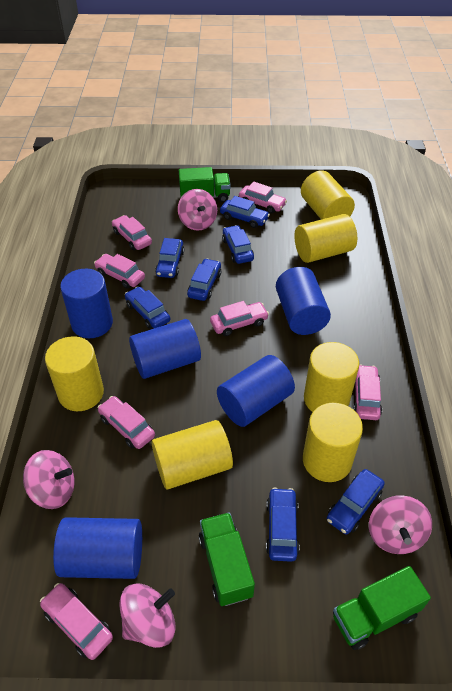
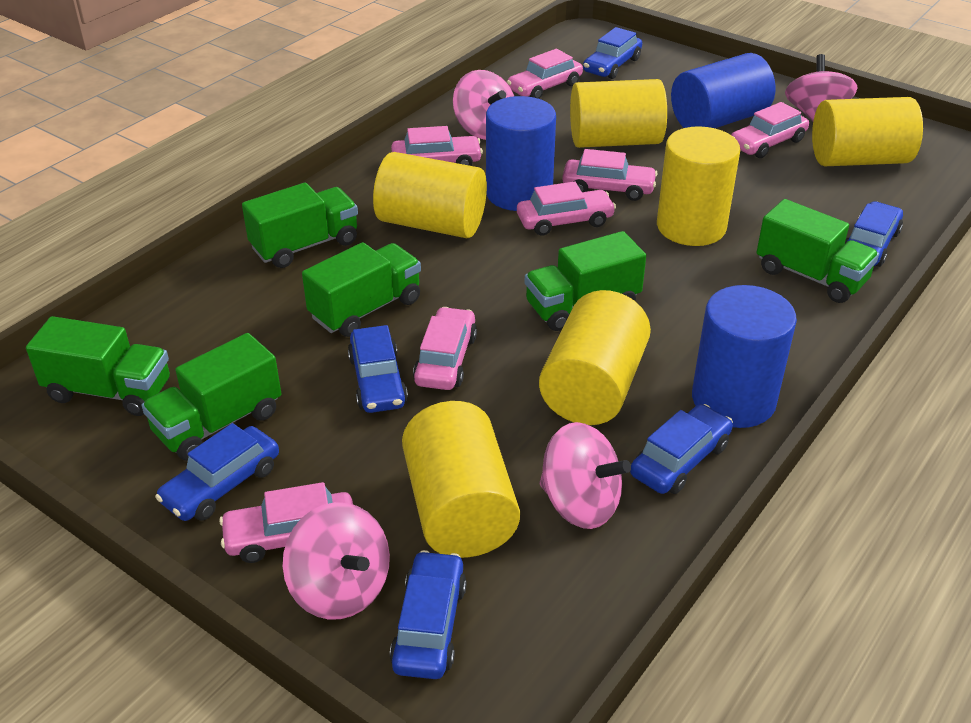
blue car: 7 -> 6
blue cylinder: 5 -> 3
green truck: 3 -> 6

